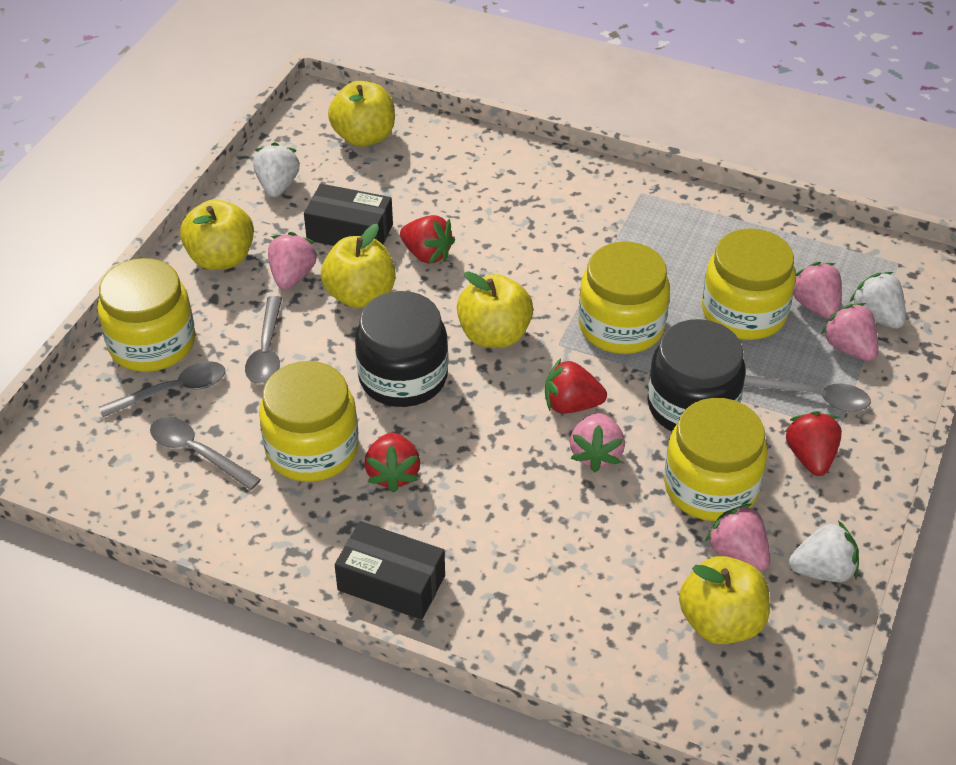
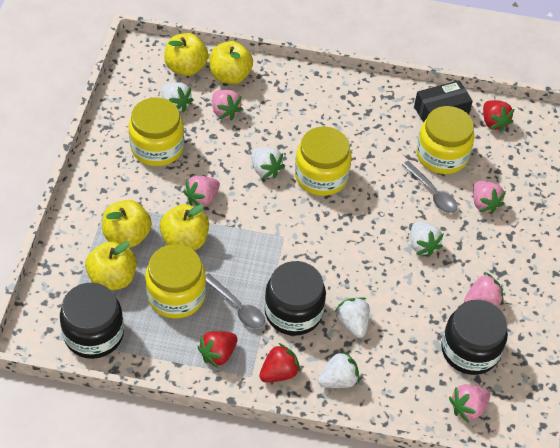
black box: 2 -> 1
black jar: 2 -> 3
grey spoon: 4 -> 2
red strawberry: 4 -> 3
white strawberry: 3 -> 5
yellow jar: 5 -> 4

